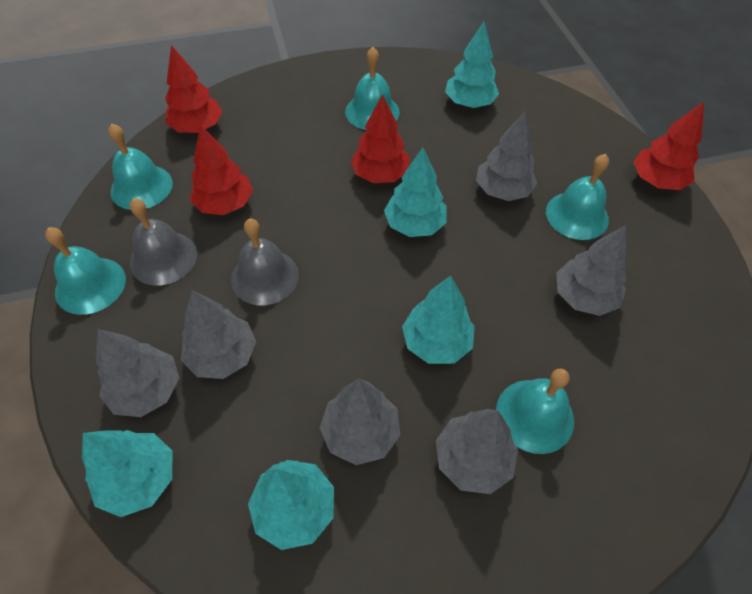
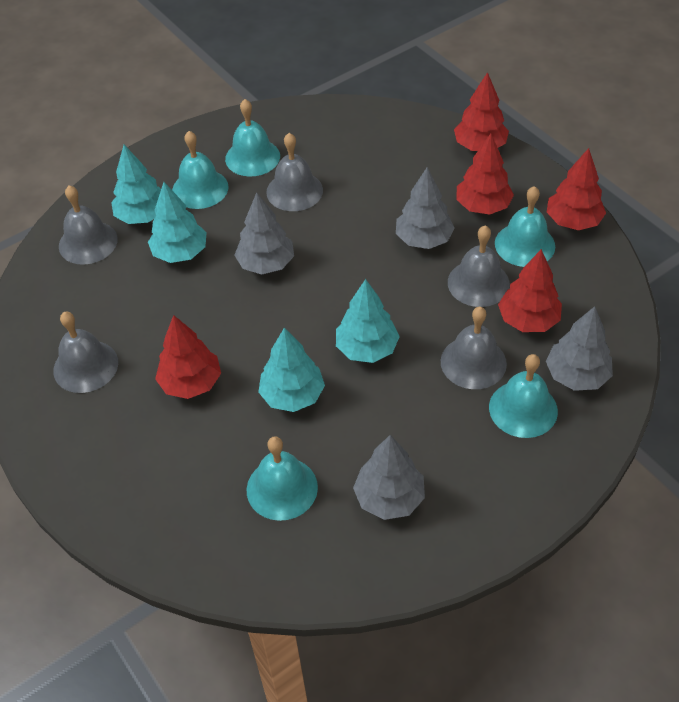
grey bell: 2 -> 5
grey tree: 6 -> 4
red tree: 4 -> 5
turquoise tree: 5 -> 4

